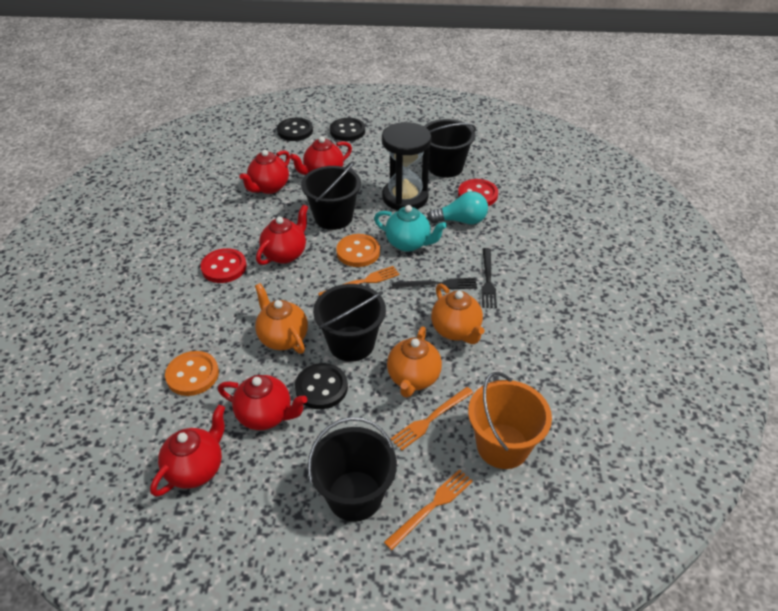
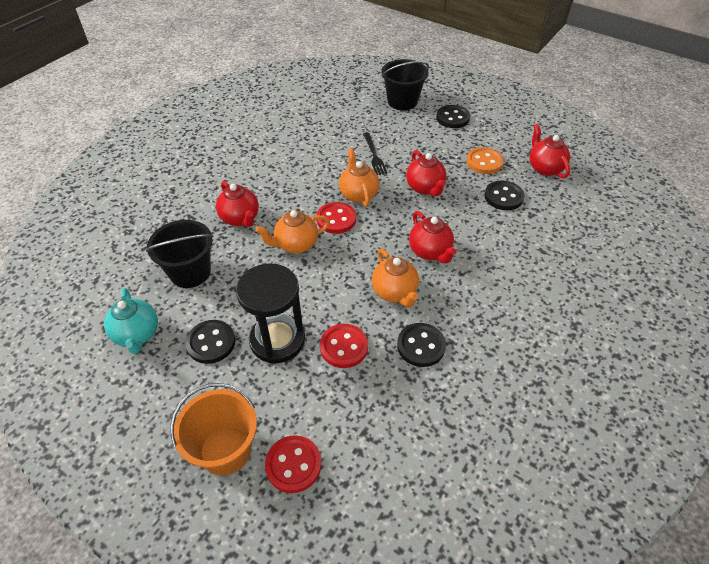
black bucket: 4 -> 2
black button: 3 -> 4
black fork: 2 -> 1
orange button: 2 -> 1
orange fork: 3 -> 0
red button: 2 -> 3
red teapot: 5 -> 4
turquoise light bulb: 1 -> 0

